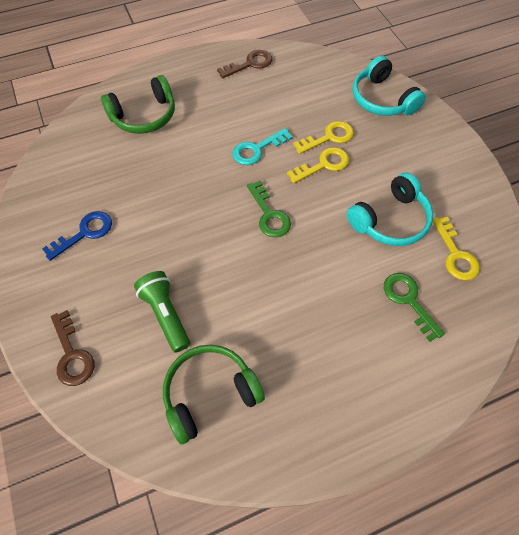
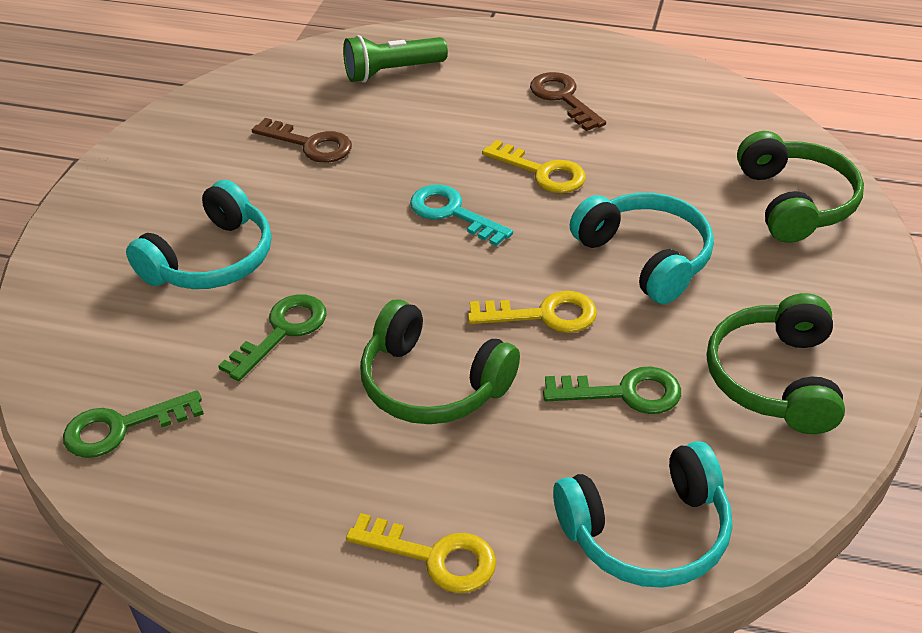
blue key: 1 -> 0
green headphones: 2 -> 3
green key: 2 -> 3
turquoise headphones: 2 -> 3

